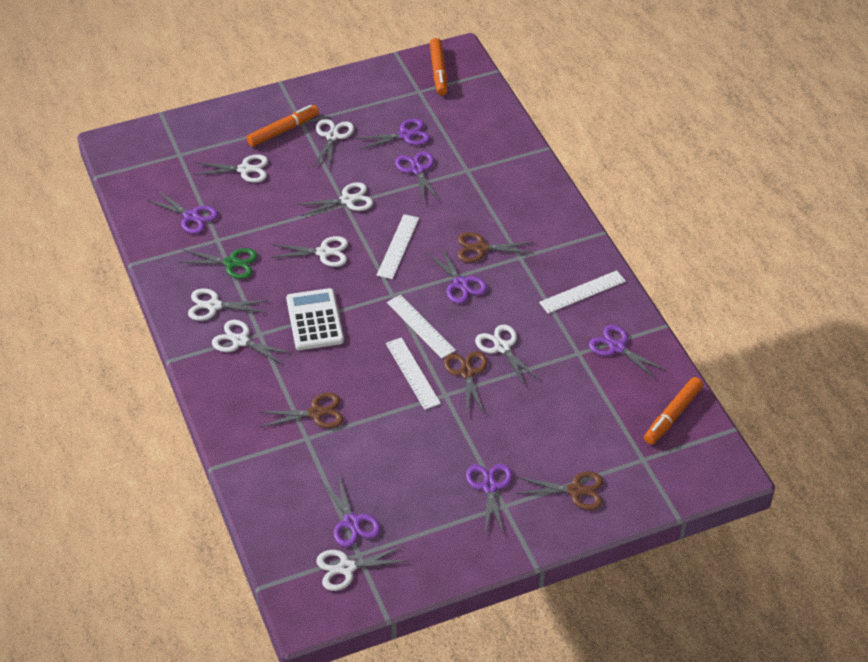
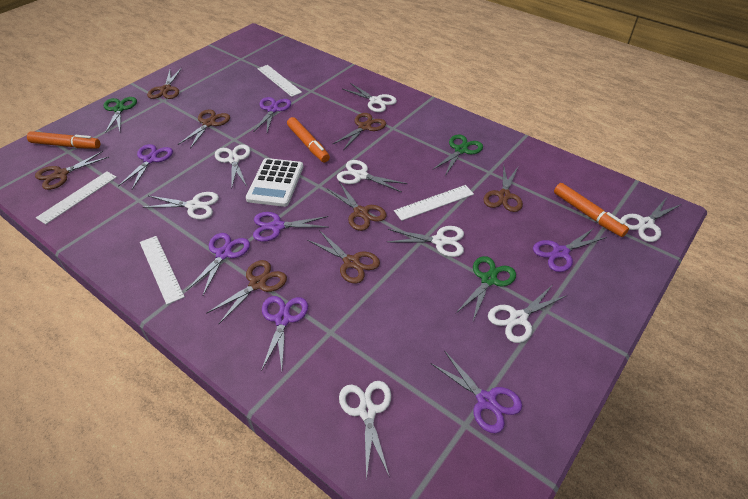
brown scissors: 4 -> 8
green scissors: 1 -> 3

